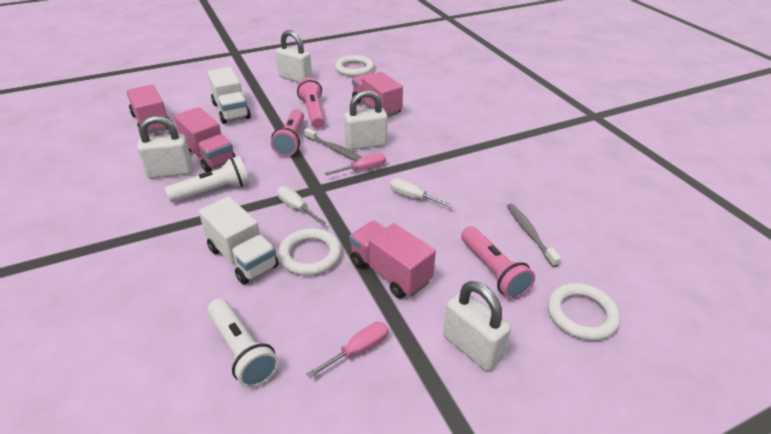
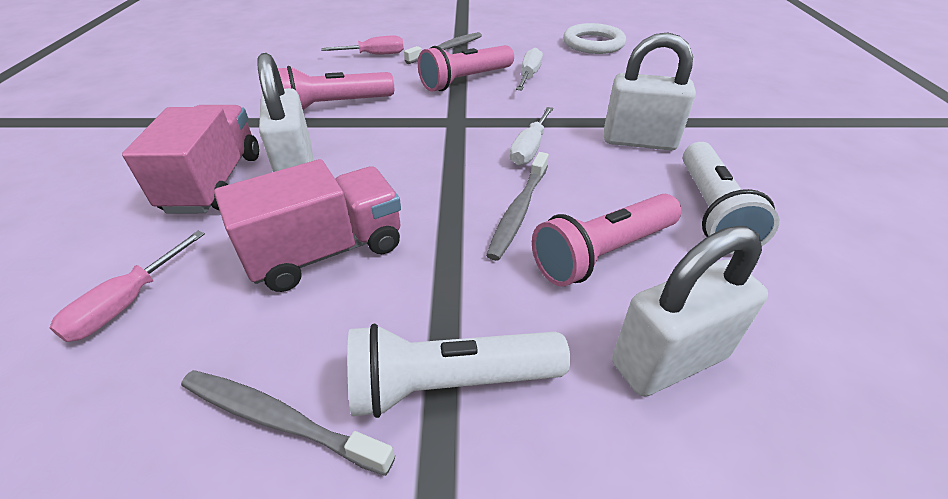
grey toothbrush: 2 -> 3
pink truck: 4 -> 2
white padlock: 4 -> 3
white ring: 3 -> 1
white truck: 2 -> 0

